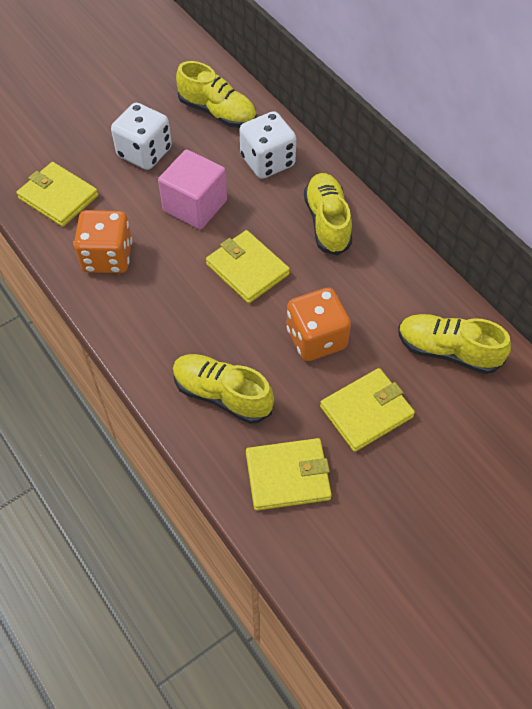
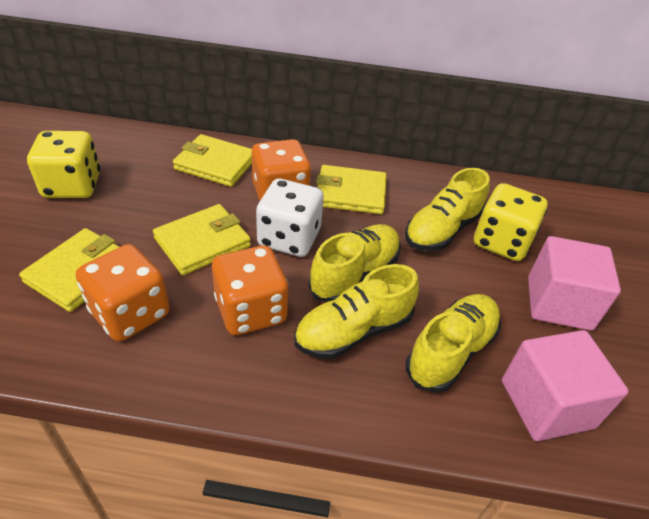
orange dice: 2 -> 3
pink cube: 1 -> 2
white dice: 2 -> 1
yellow dice: 0 -> 2

